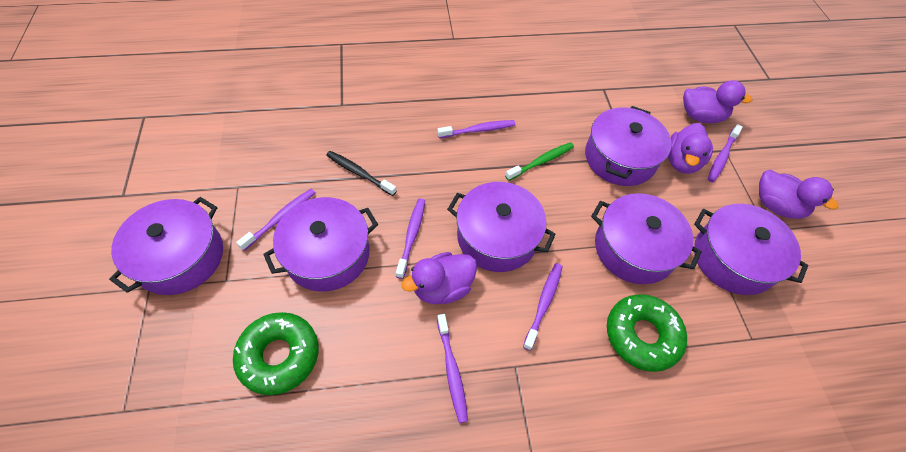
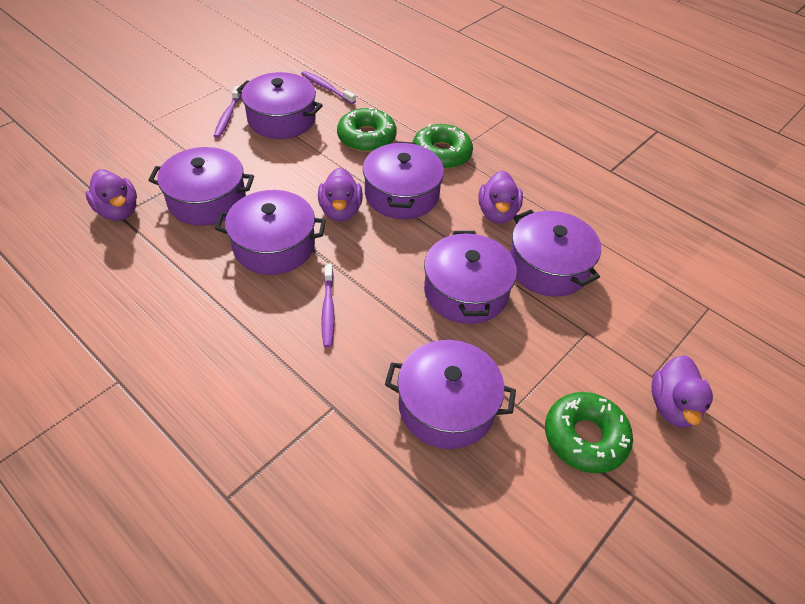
black toothbrush: 1 -> 0
green donut: 2 -> 3
green toothbrush: 1 -> 0
purple pot: 6 -> 7
purple toothbrush: 6 -> 3

